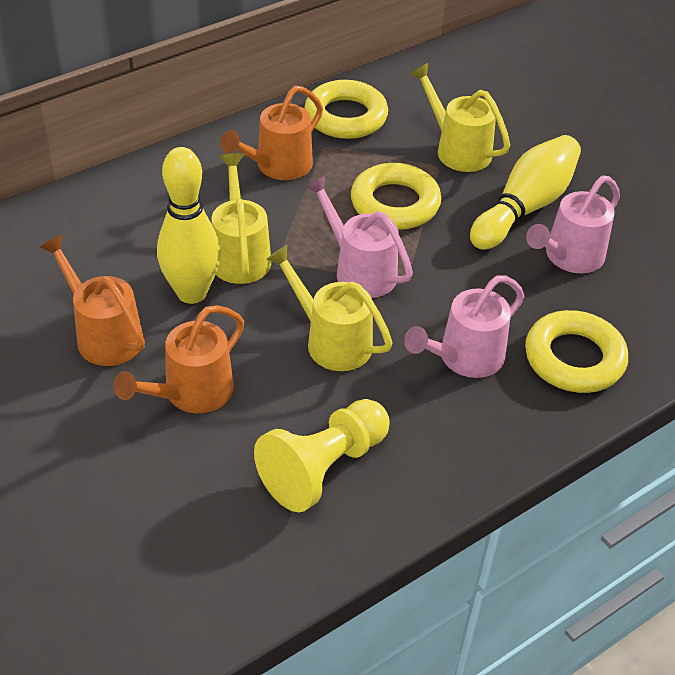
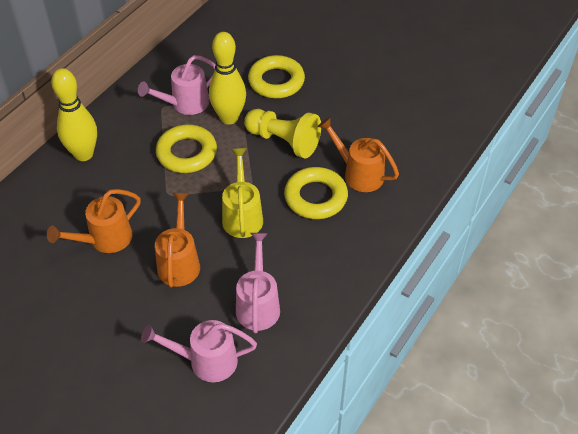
yellow watering can: 3 -> 1

